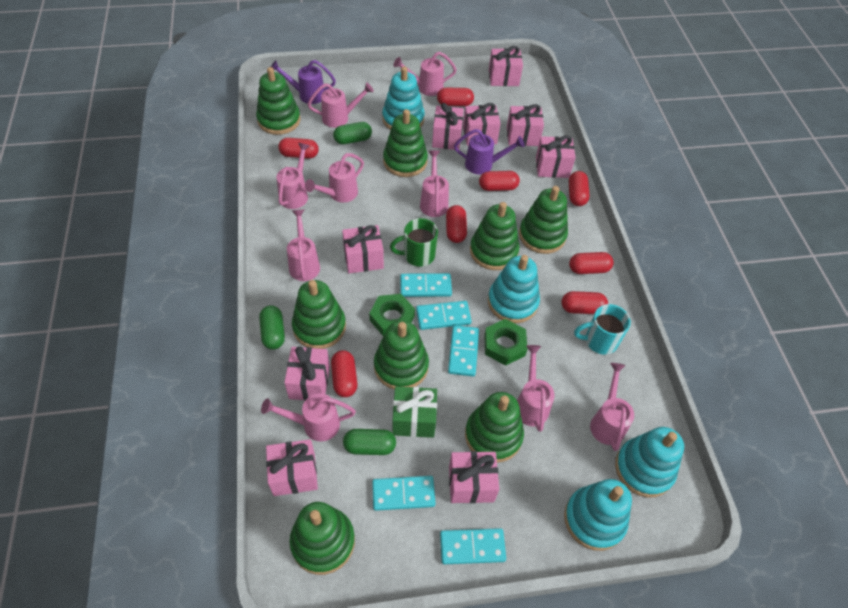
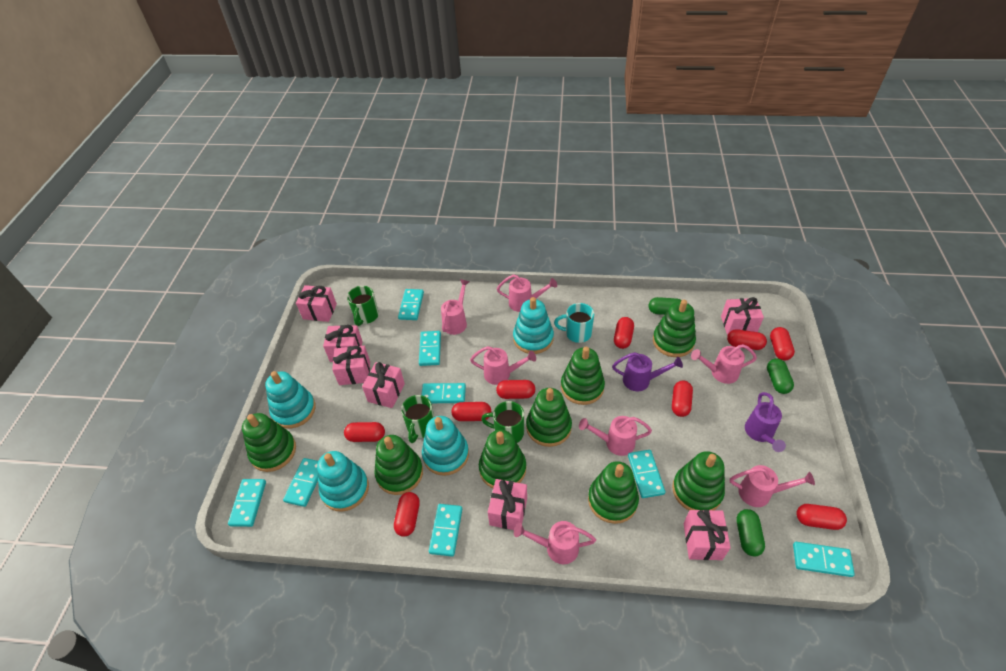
green gift: 1 -> 0
green mug: 1 -> 3
green nut: 2 -> 0
pink gift: 9 -> 7
pink watering can: 9 -> 7
red capsule: 8 -> 9
turquoise domino: 5 -> 8

